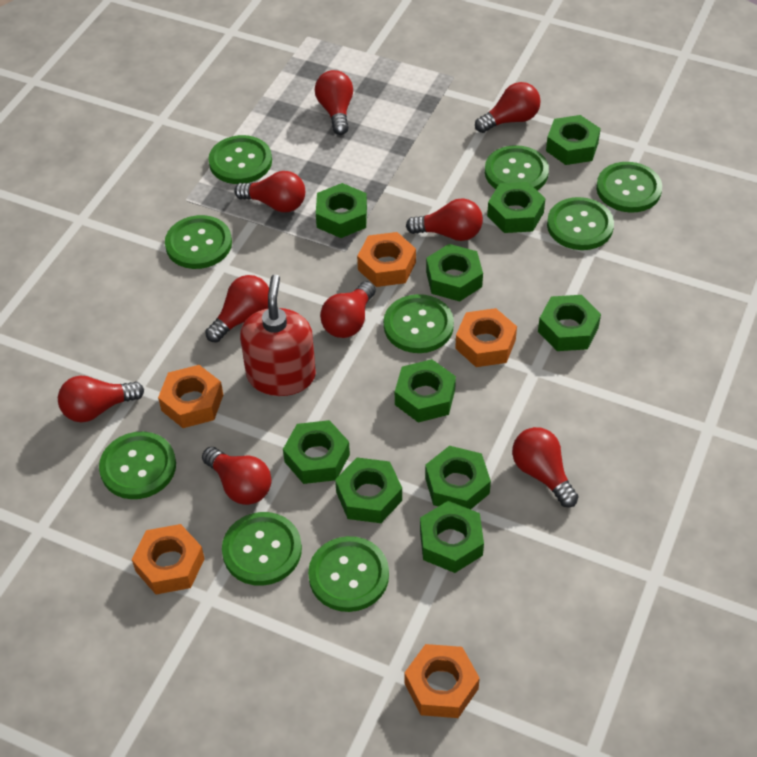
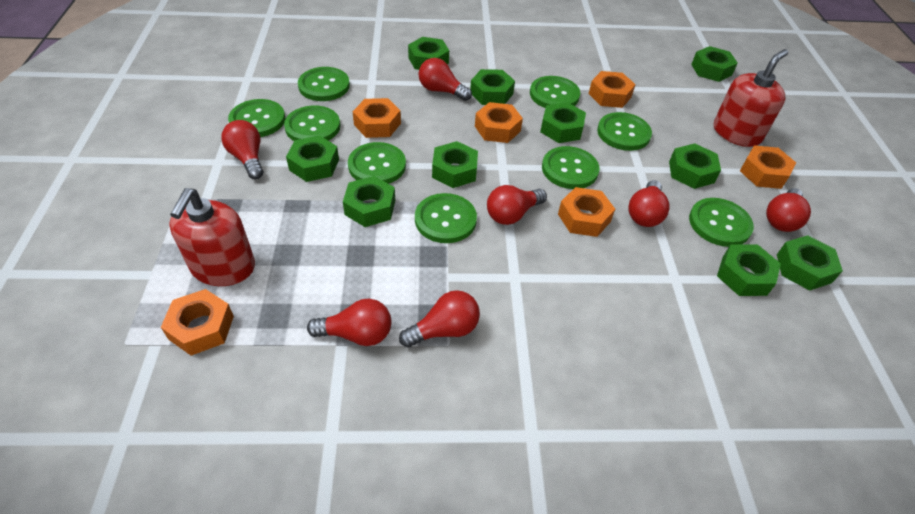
orange nut: 5 -> 6
red light bulb: 9 -> 7
red soap dispenser: 1 -> 2

